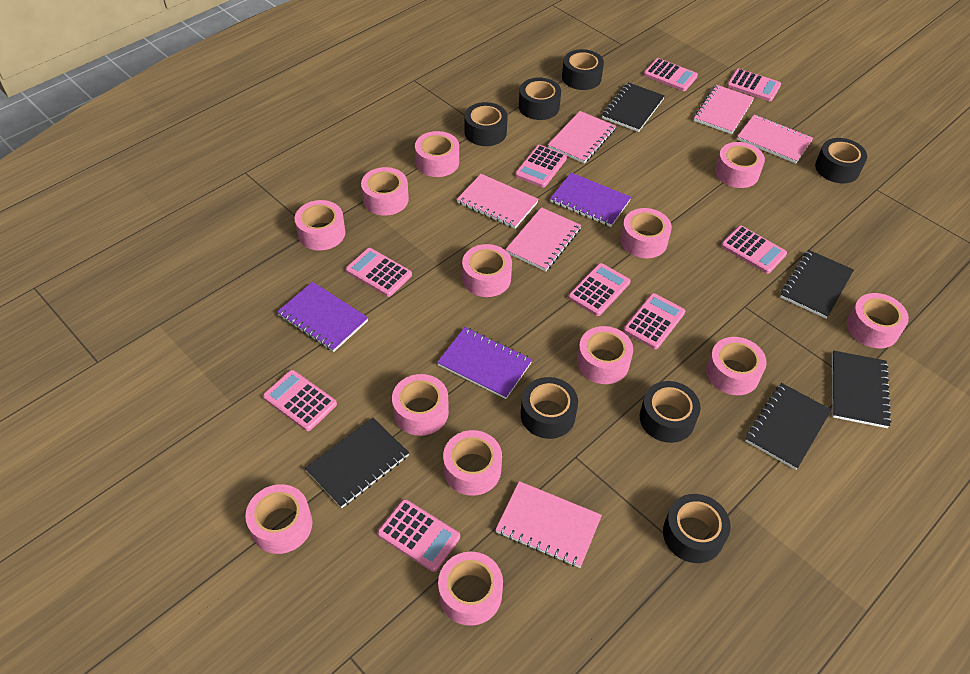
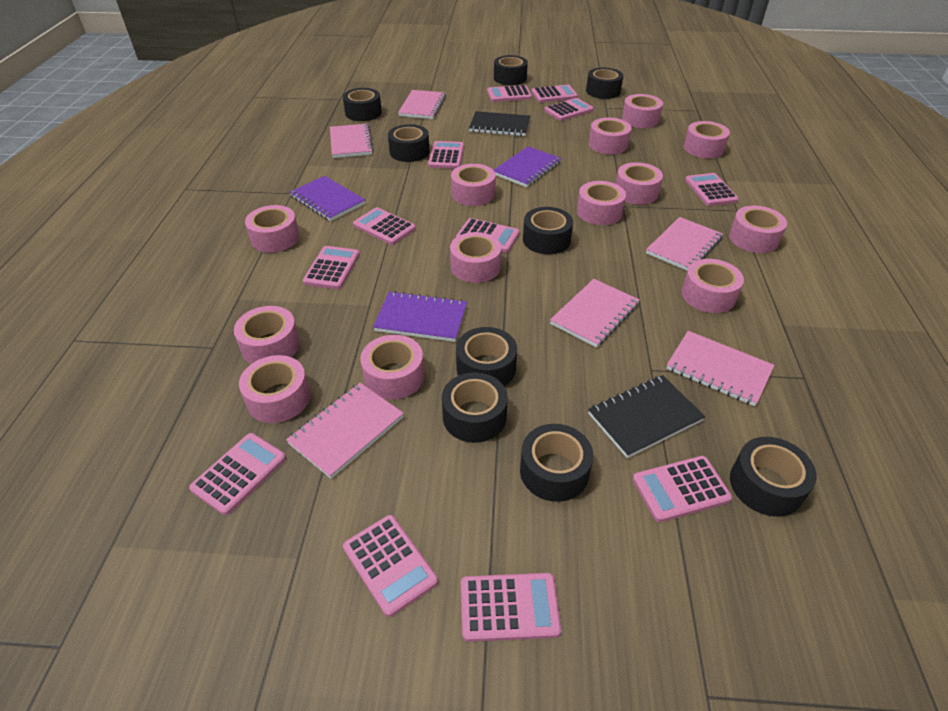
black notebook: 5 -> 2
black tape: 7 -> 9
pink calculator: 9 -> 12

